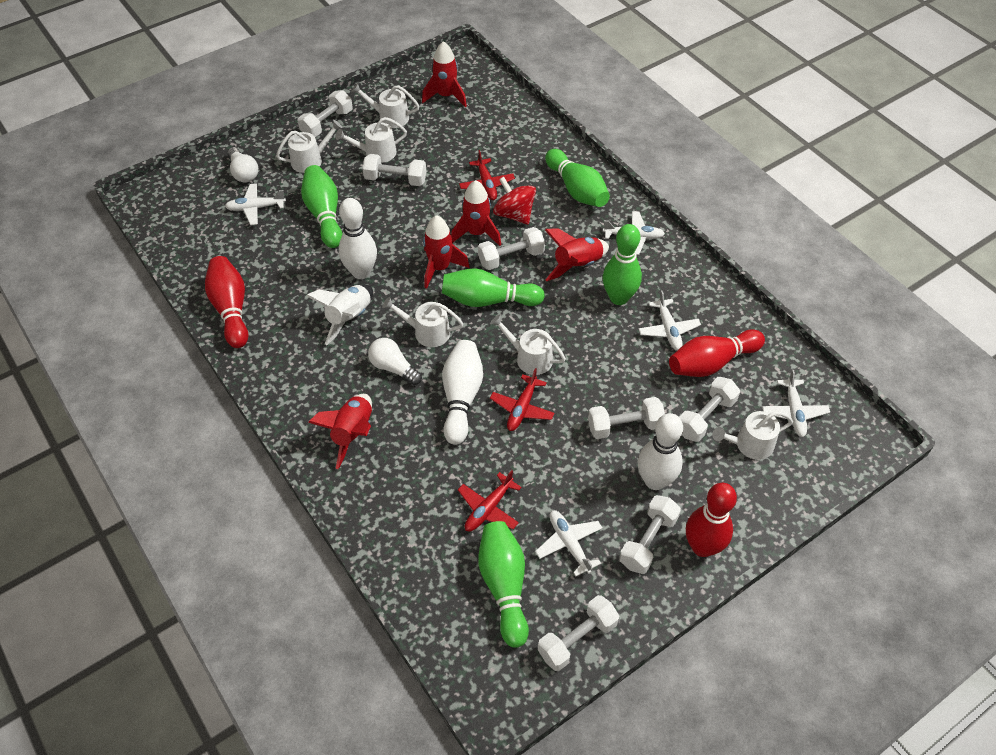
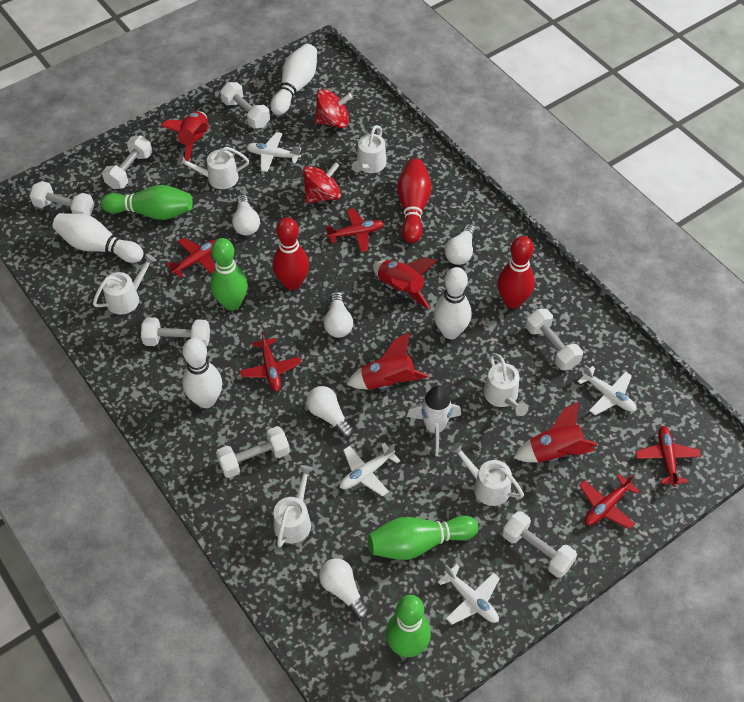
green bowling pin: 5 -> 4
red plane: 3 -> 5
red rocket: 5 -> 4
red spinning top: 1 -> 2
white bowling pin: 3 -> 4
white light bulb: 2 -> 5
white plane: 5 -> 4

